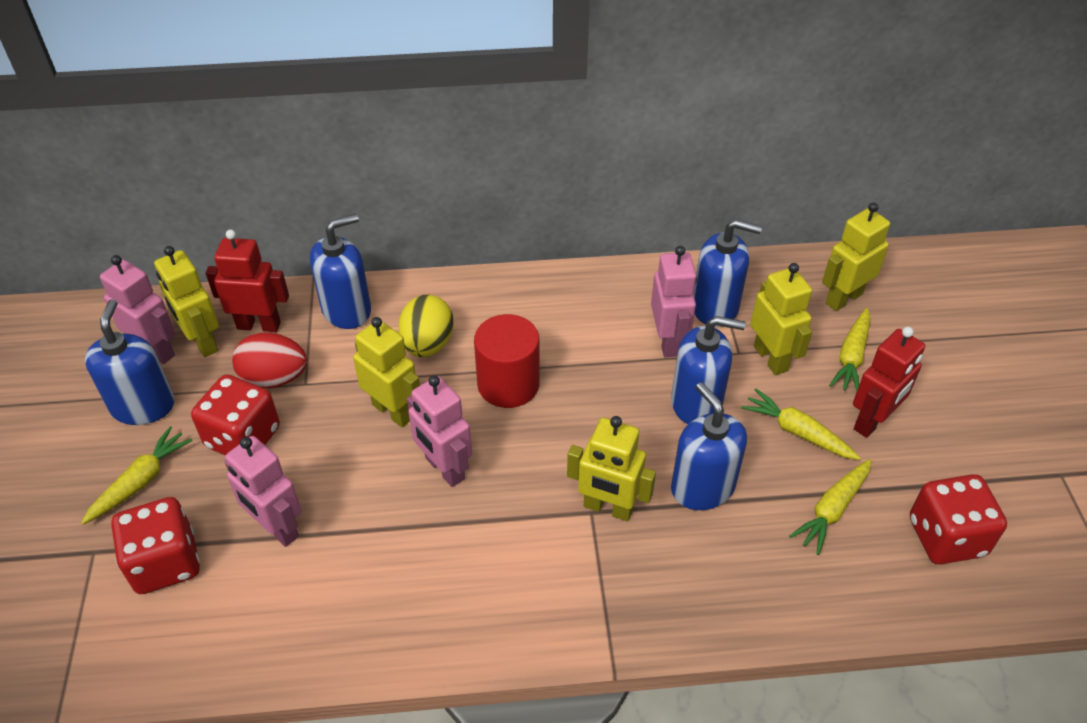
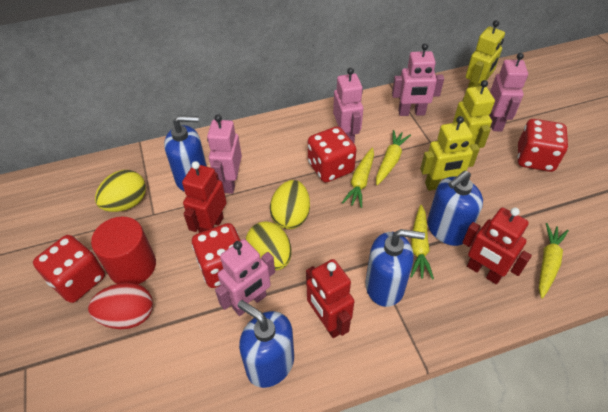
blue soap dispenser: 5 -> 4
pink robot: 4 -> 5
red dice: 3 -> 4
red robot: 2 -> 3
yellow egg: 1 -> 3
yellow robot: 5 -> 3

